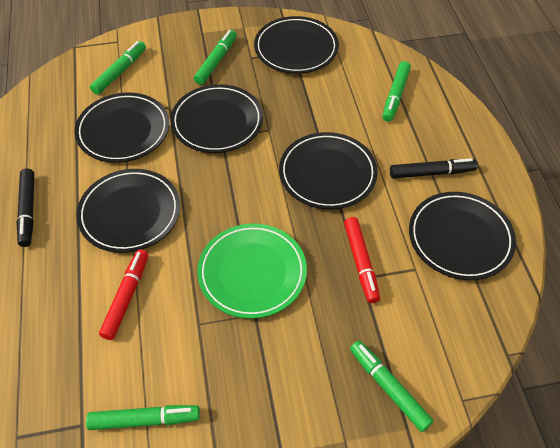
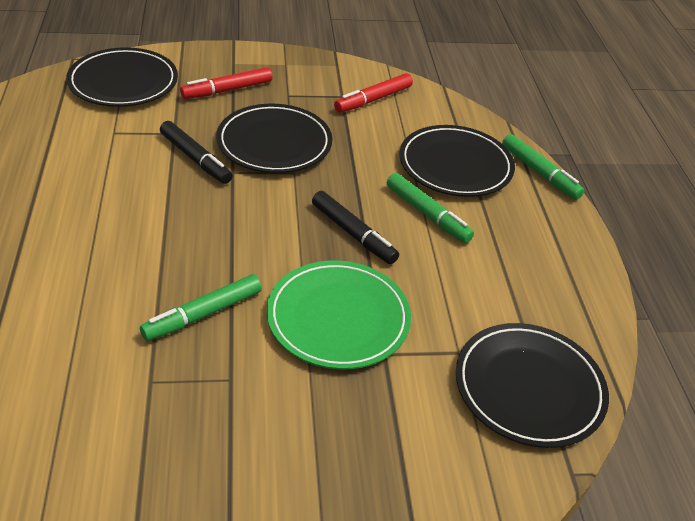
black plate: 6 -> 4
green marker: 5 -> 3

